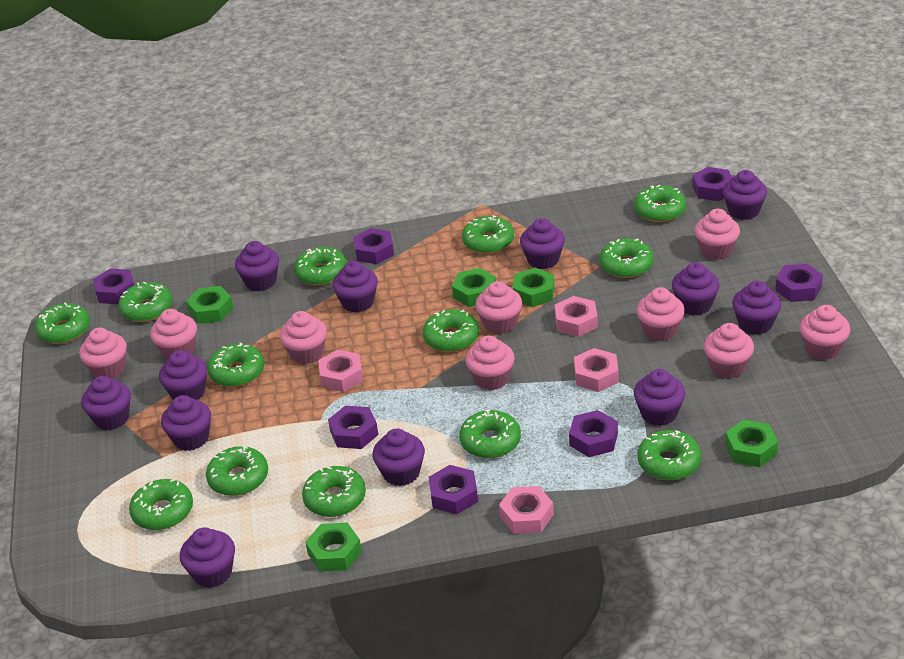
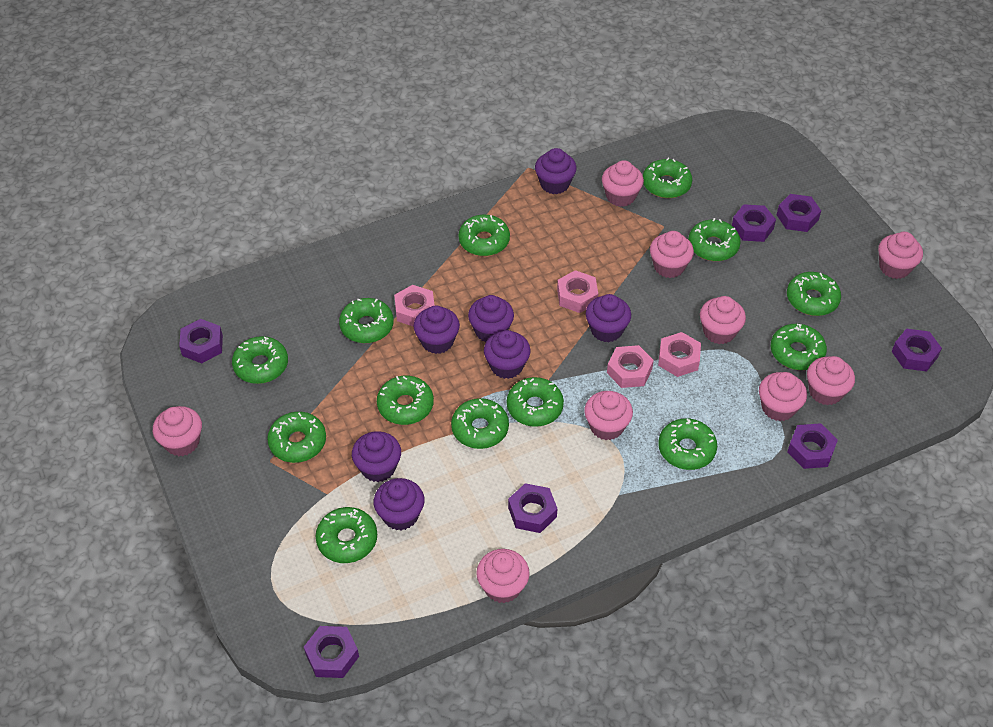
green nut: 5 -> 0
purple cupcake: 12 -> 7

